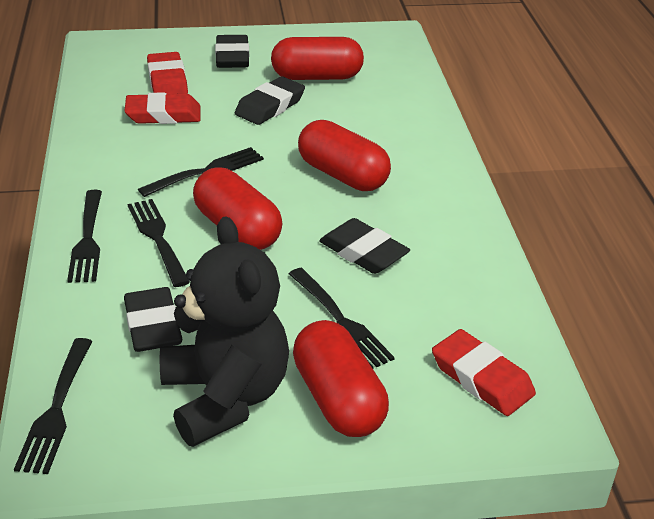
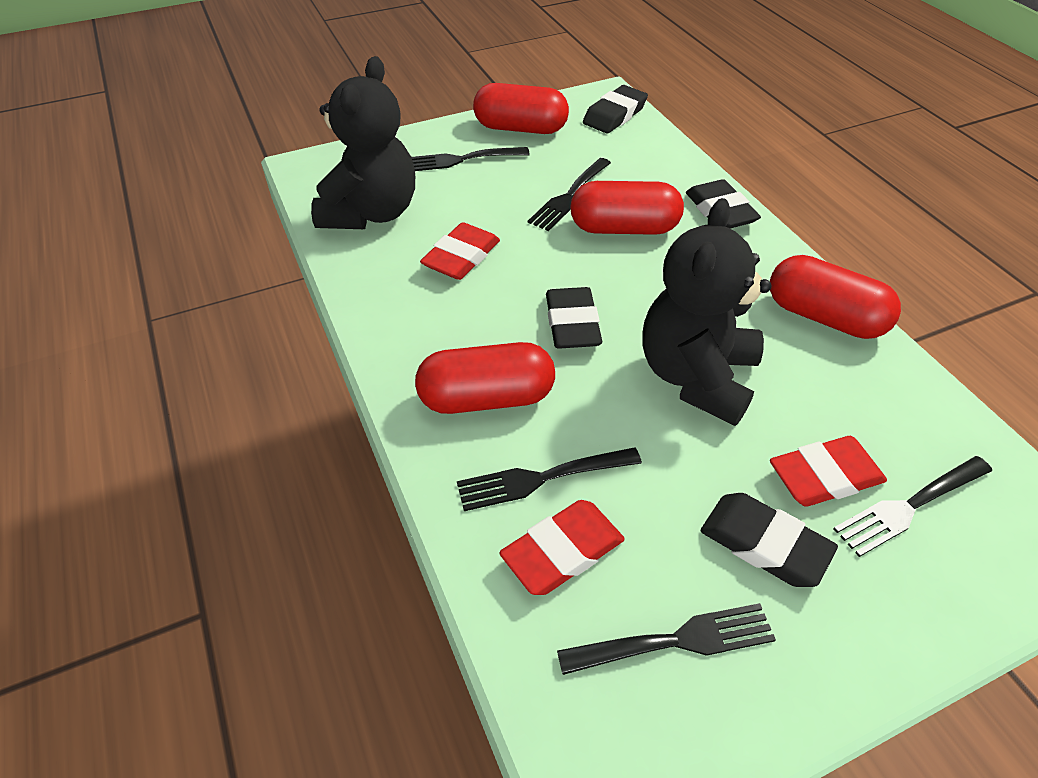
black teddy bear: 1 -> 2

